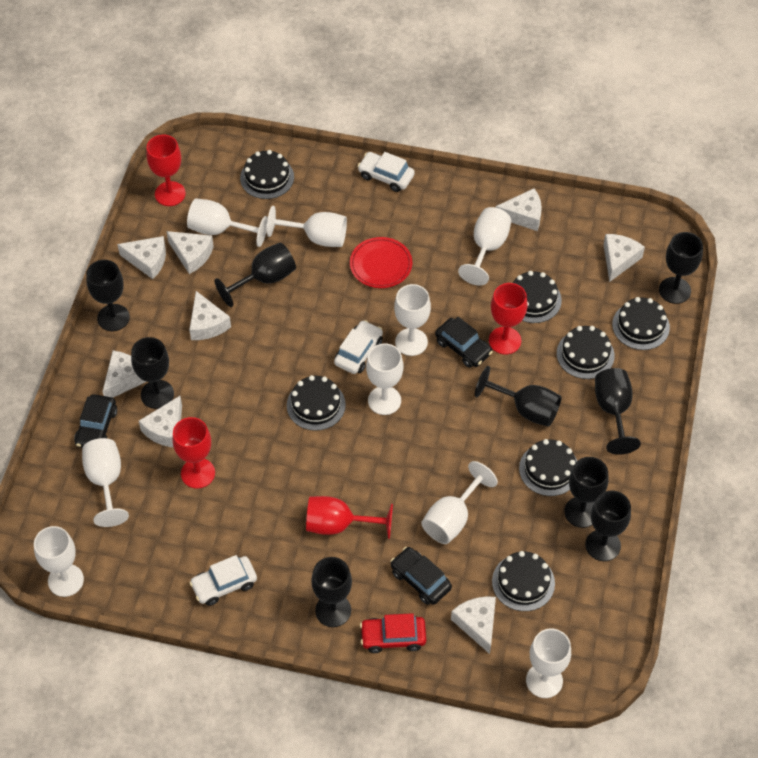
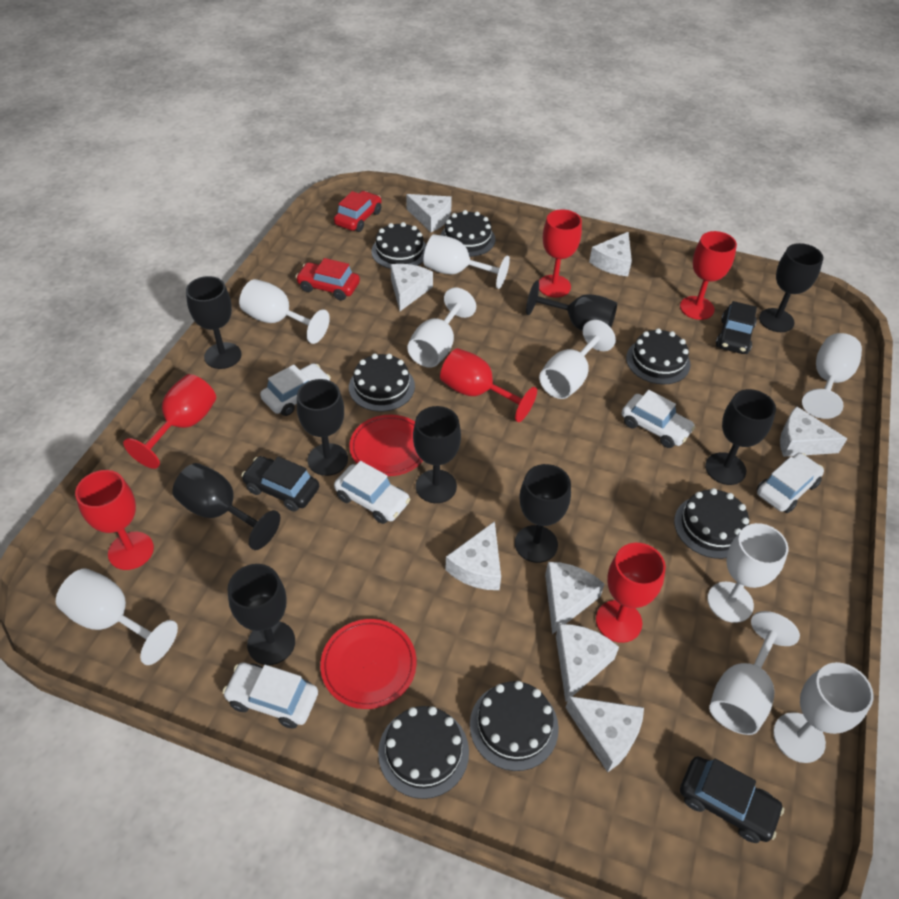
red car: 1 -> 2
red goblet: 4 -> 6
red plate: 1 -> 2
white car: 3 -> 5

